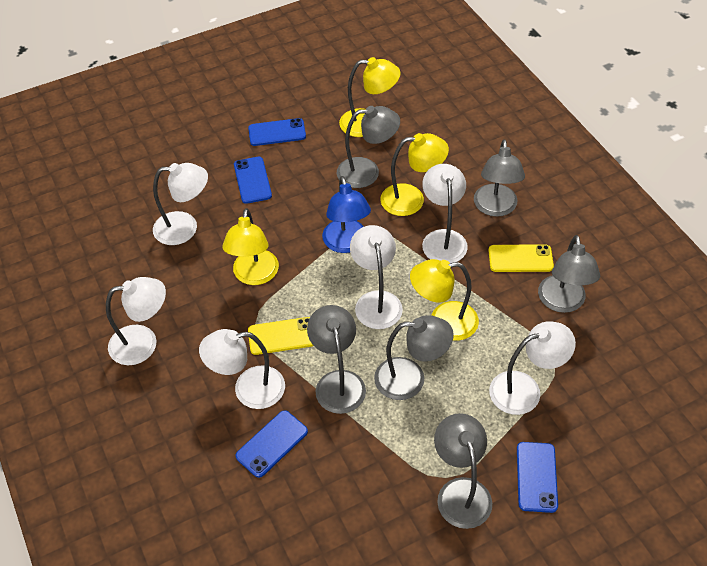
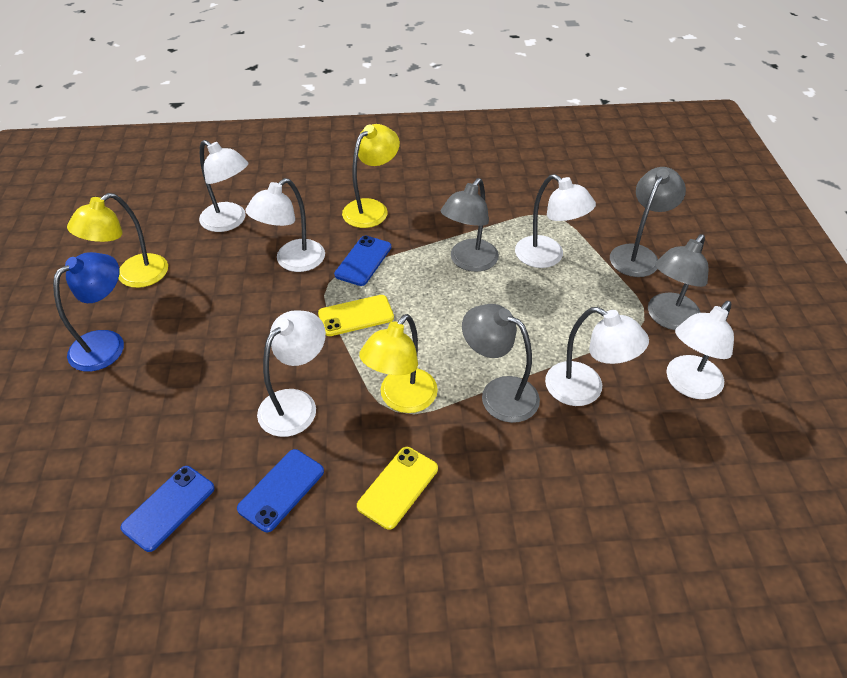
blue phone: 4 -> 3
grey lamp: 6 -> 4
yellow lamp: 4 -> 3

